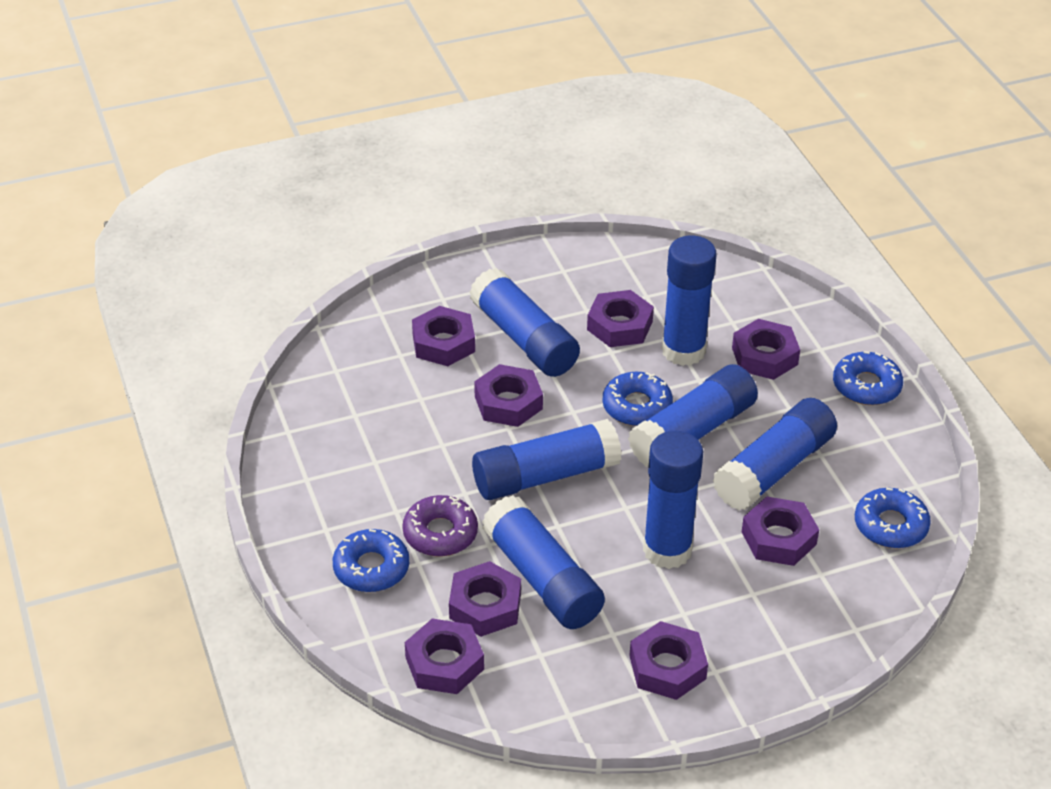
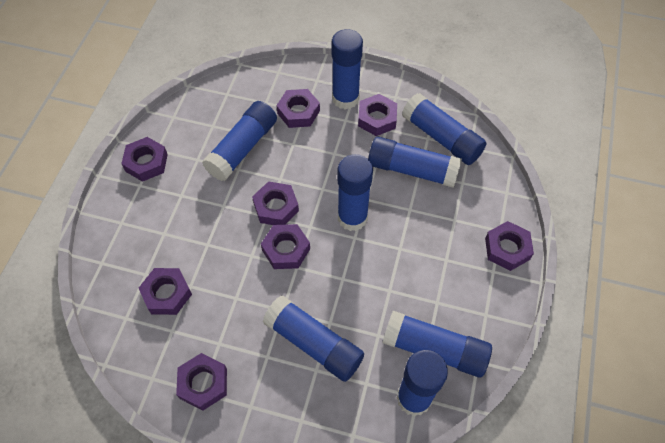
blue donut: 4 -> 0
blue glue stick: 7 -> 8
purple donut: 1 -> 0

